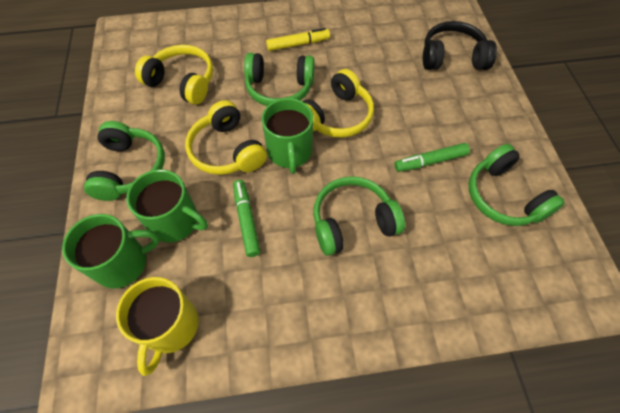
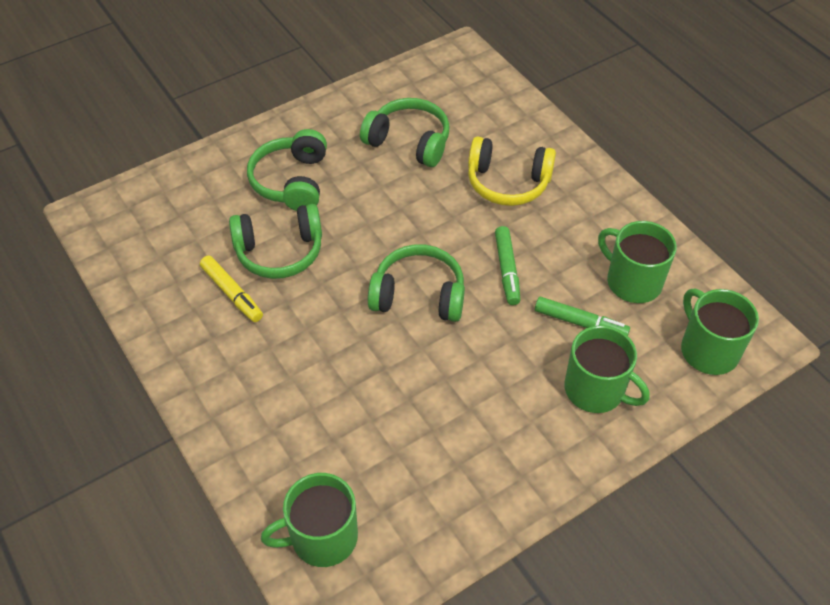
black headphones: 1 -> 0
green mug: 3 -> 4
yellow headphones: 3 -> 1
yellow mug: 1 -> 0

